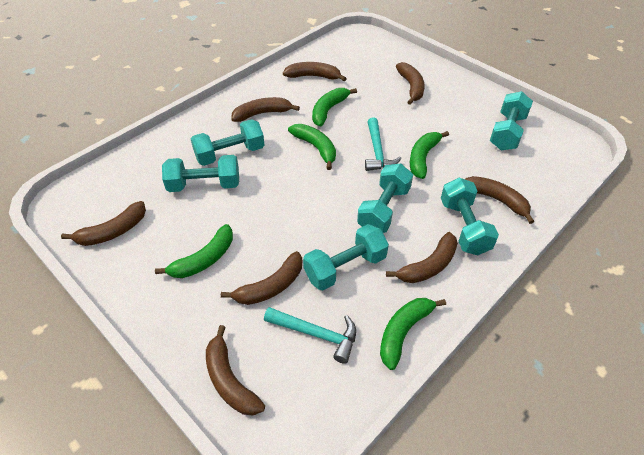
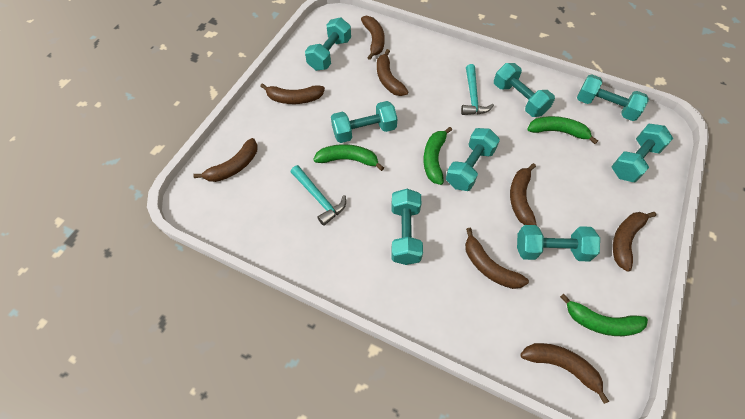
green banana: 5 -> 4
turquoise dumbbell: 6 -> 8

